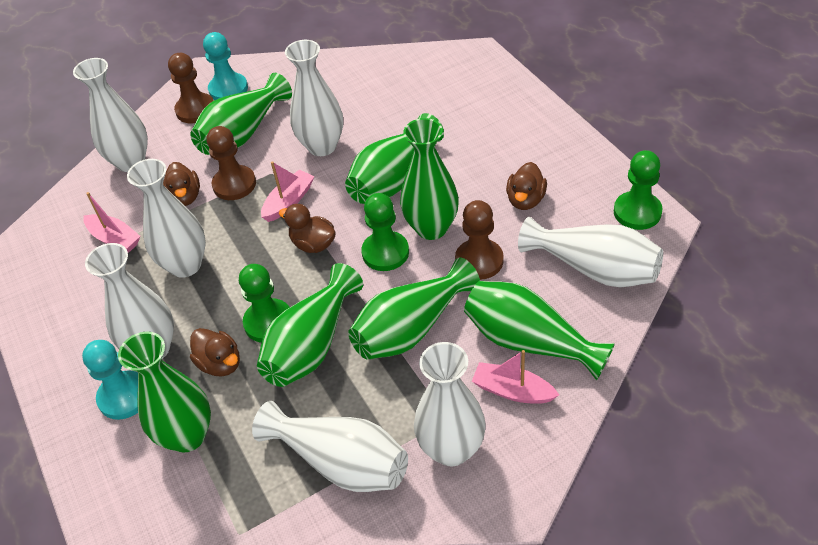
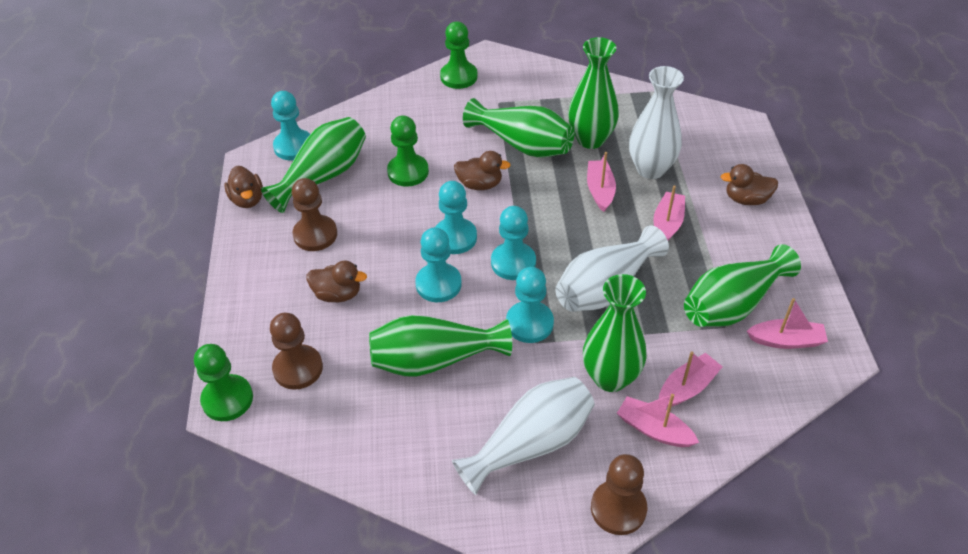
green vase: 7 -> 6
pink boat: 3 -> 5
turquoise pawn: 2 -> 5
white vase: 7 -> 3

